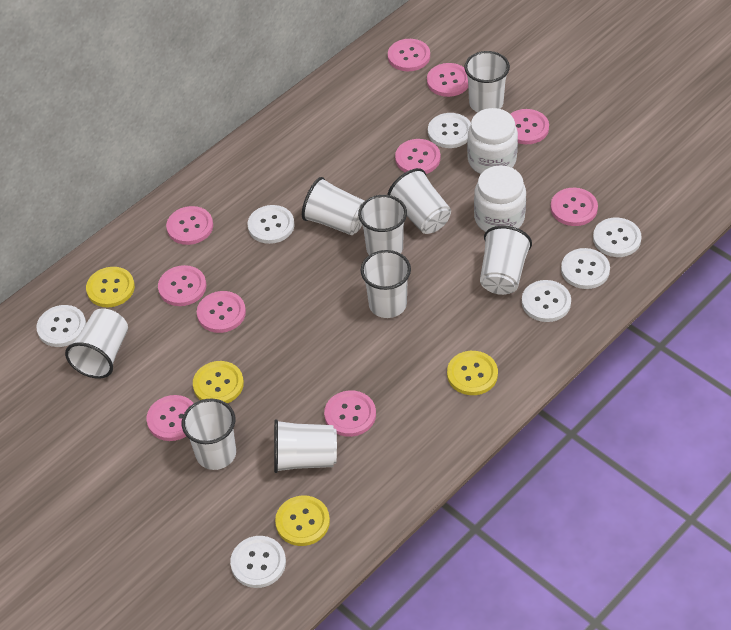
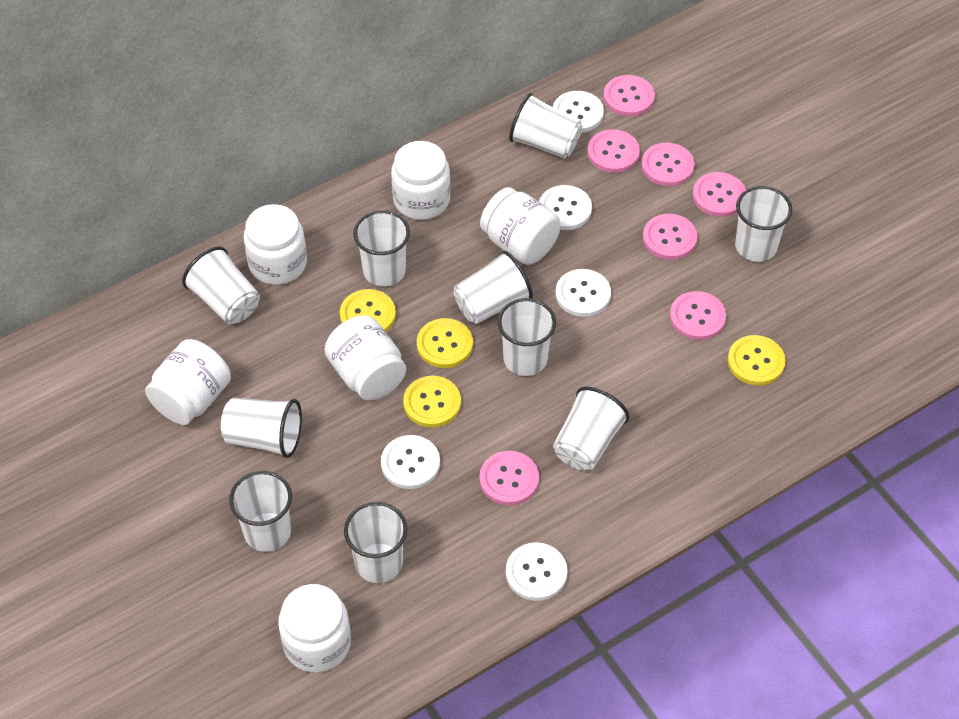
pink button: 10 -> 7
white button: 7 -> 5
white cup: 9 -> 10
white jar: 2 -> 6

